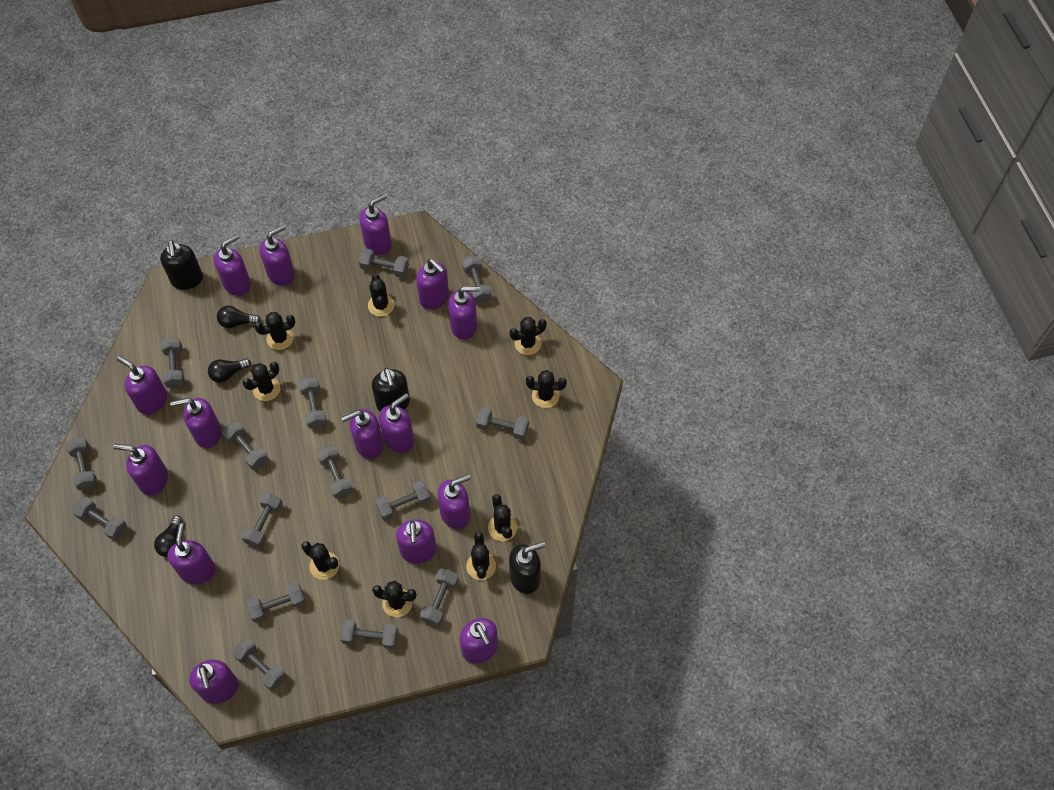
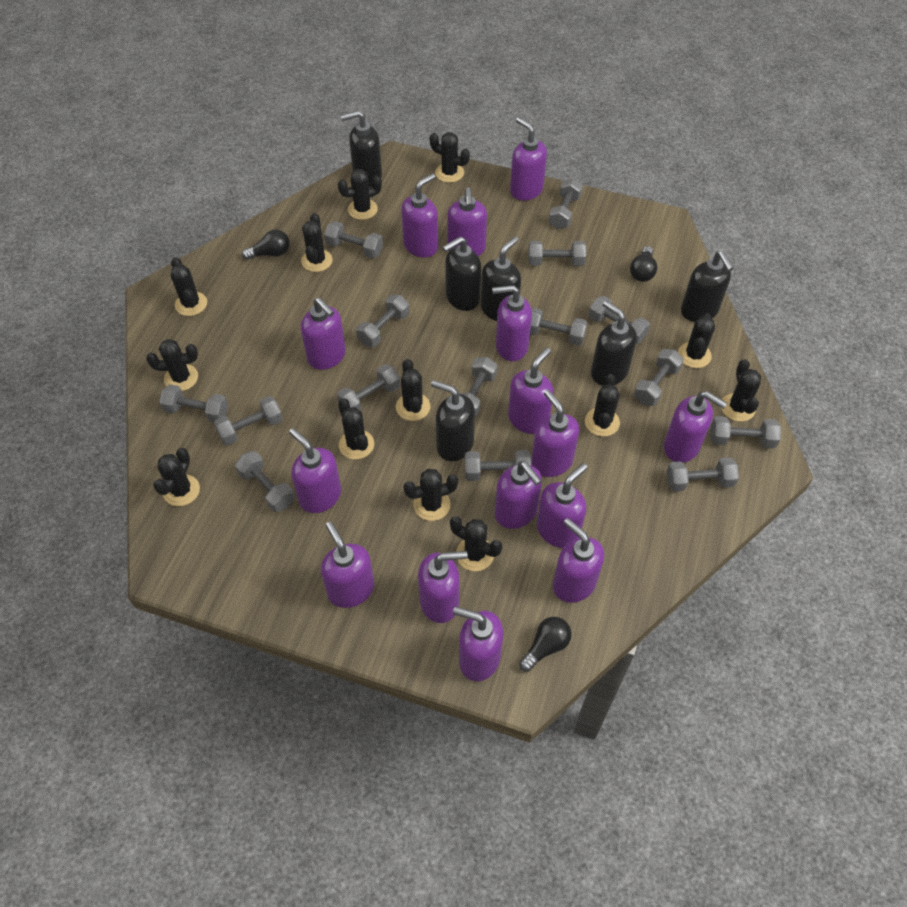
black cactus: 9 -> 13
black soap dispenser: 3 -> 6

